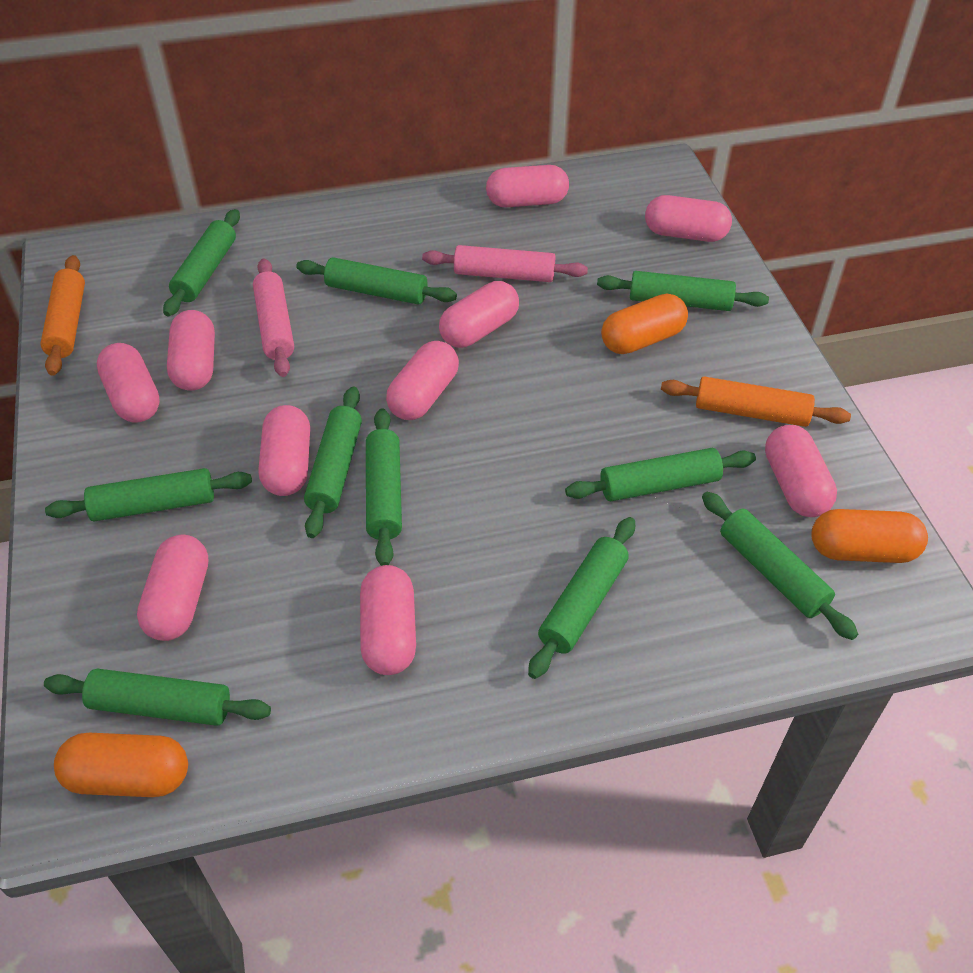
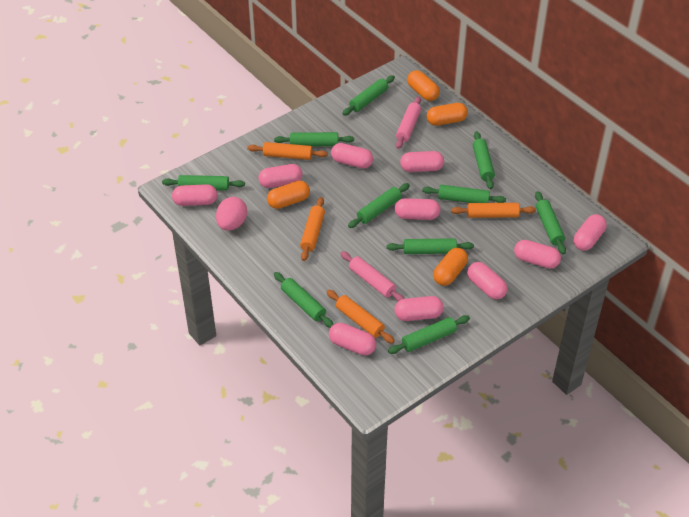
orange capsule: 3 -> 4
orange rolling pin: 2 -> 4
pink egg: 0 -> 1

